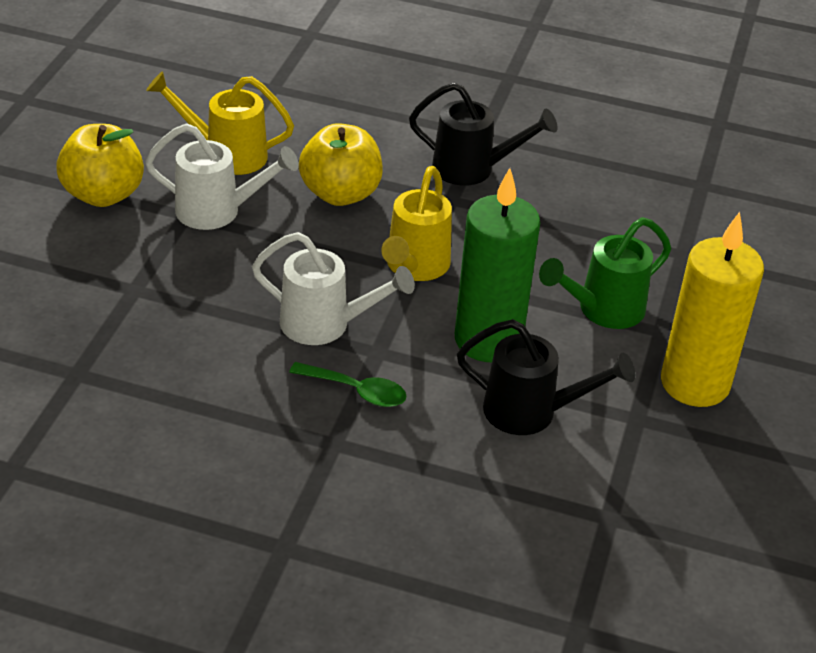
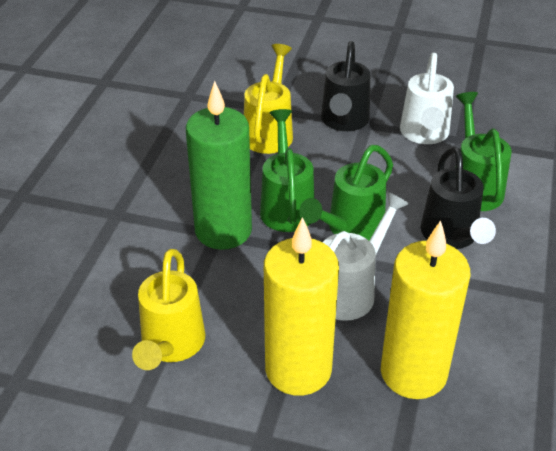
green spoon: 1 -> 0
green watering can: 1 -> 3
yellow apple: 2 -> 0
yellow candle: 1 -> 2

